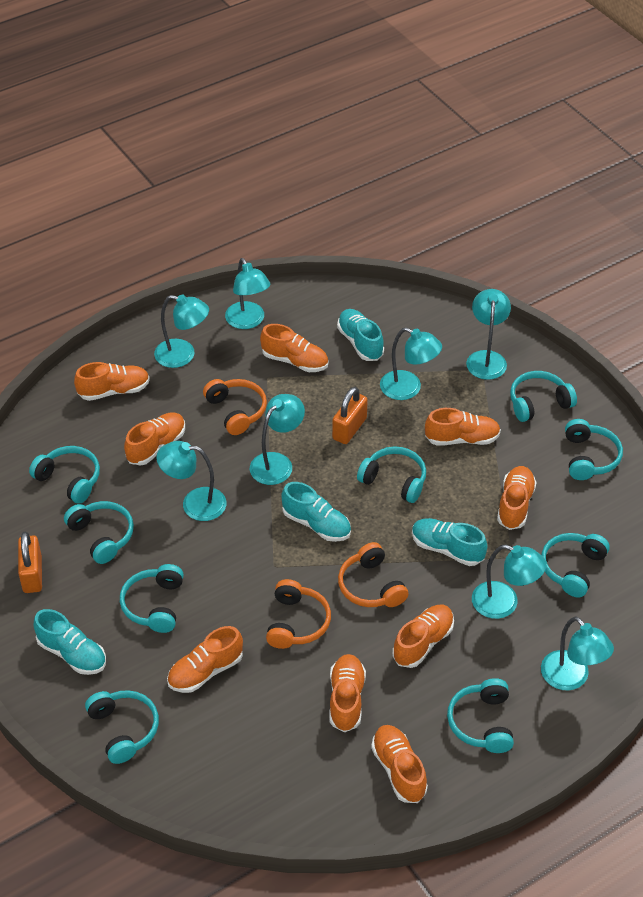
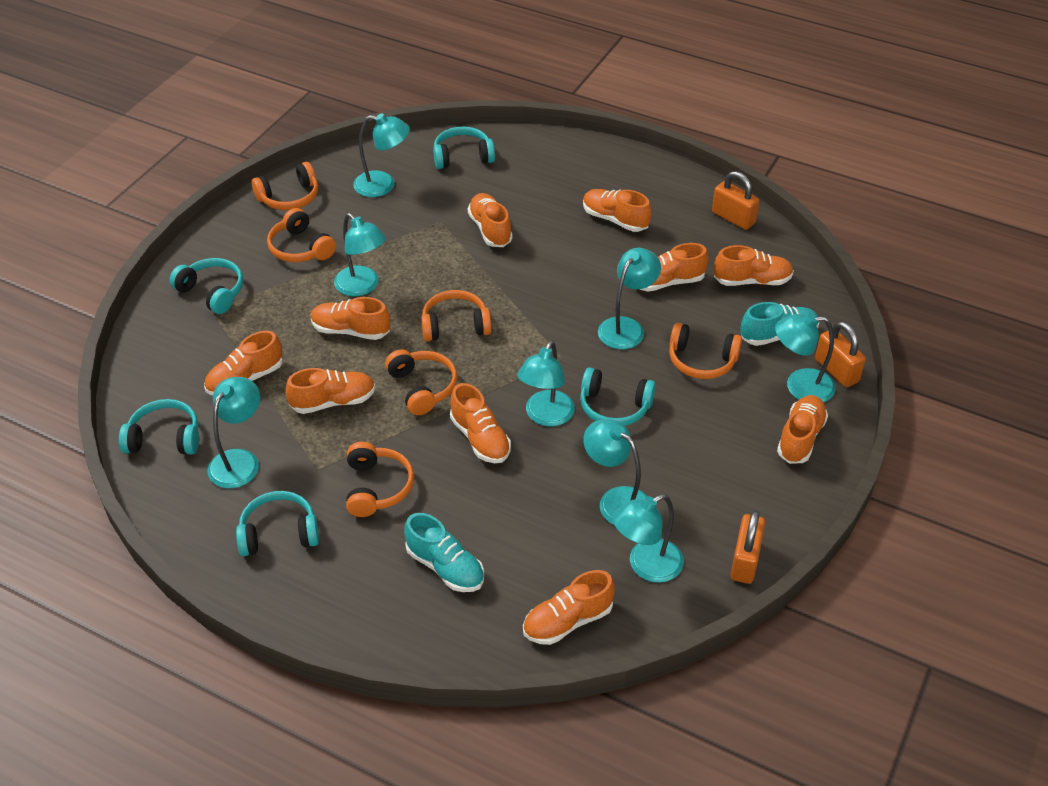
orange headphones: 3 -> 6
orange padlock: 2 -> 3
orange shoe: 9 -> 10
turquoise headphones: 9 -> 5
turquoise shoe: 4 -> 2

